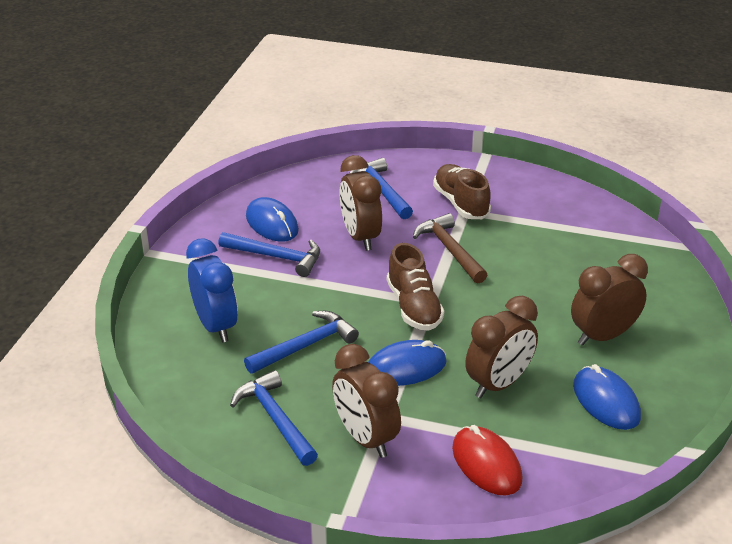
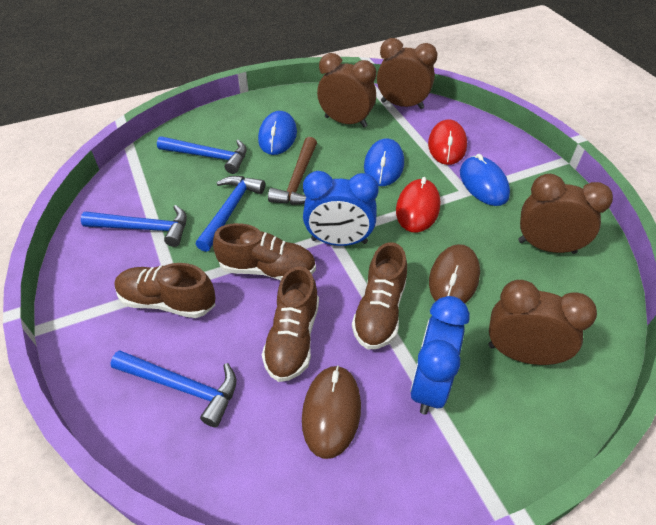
blue clock: 1 -> 2
brown mouse: 0 -> 2
brown shoe: 2 -> 4
red mouse: 1 -> 2

